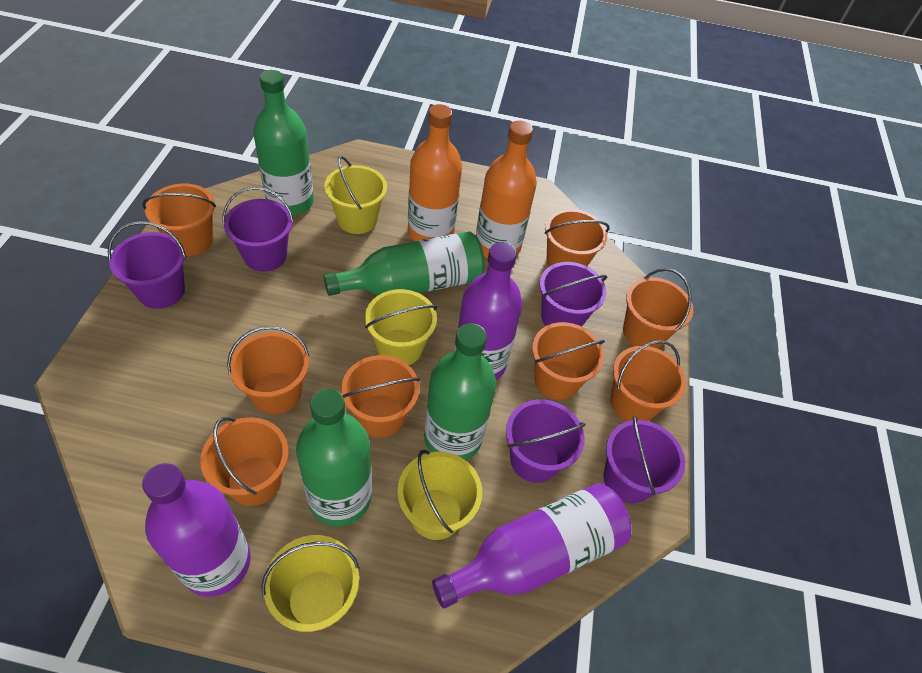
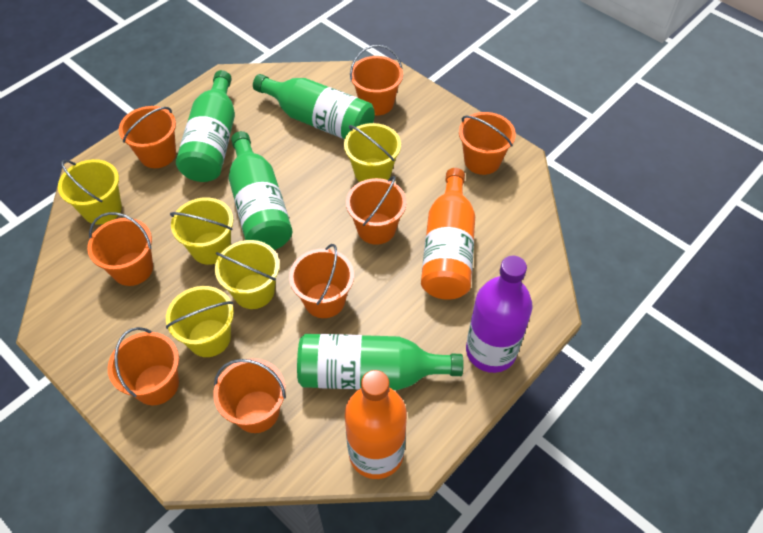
purple bottle: 3 -> 1
purple bucket: 5 -> 0
yellow bucket: 4 -> 5

